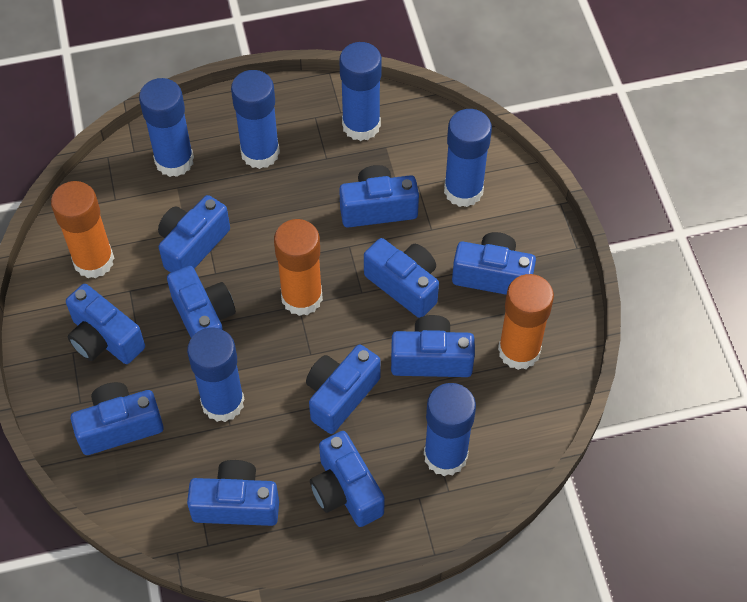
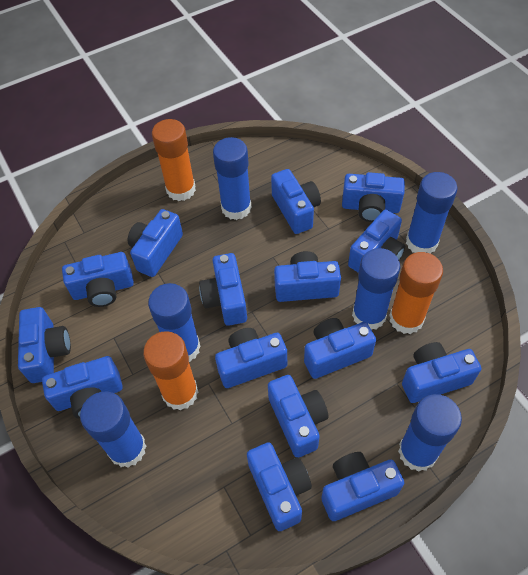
blue camera: 11 -> 15

